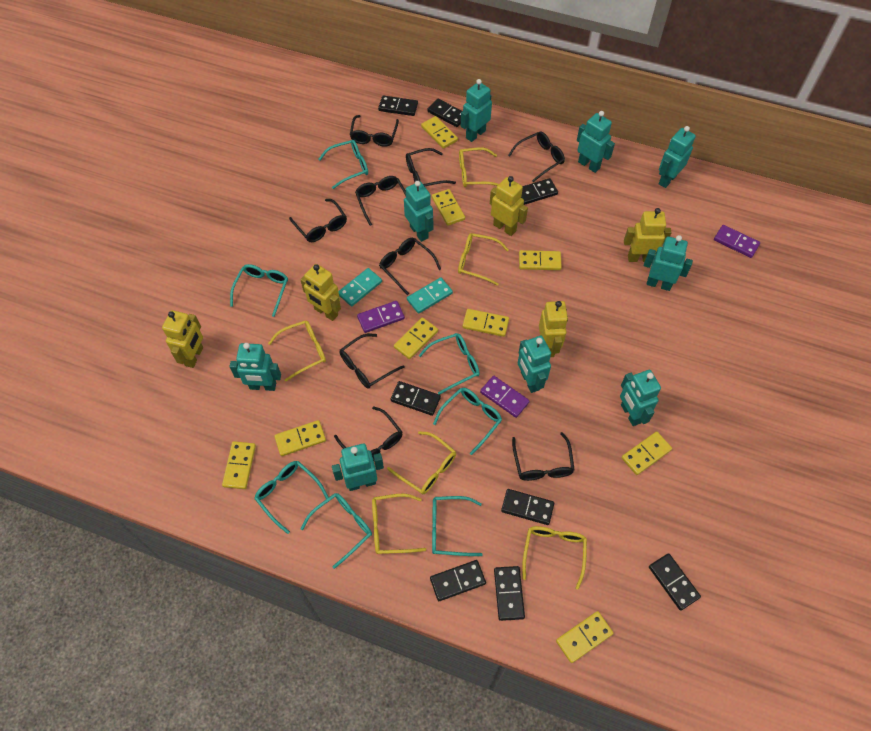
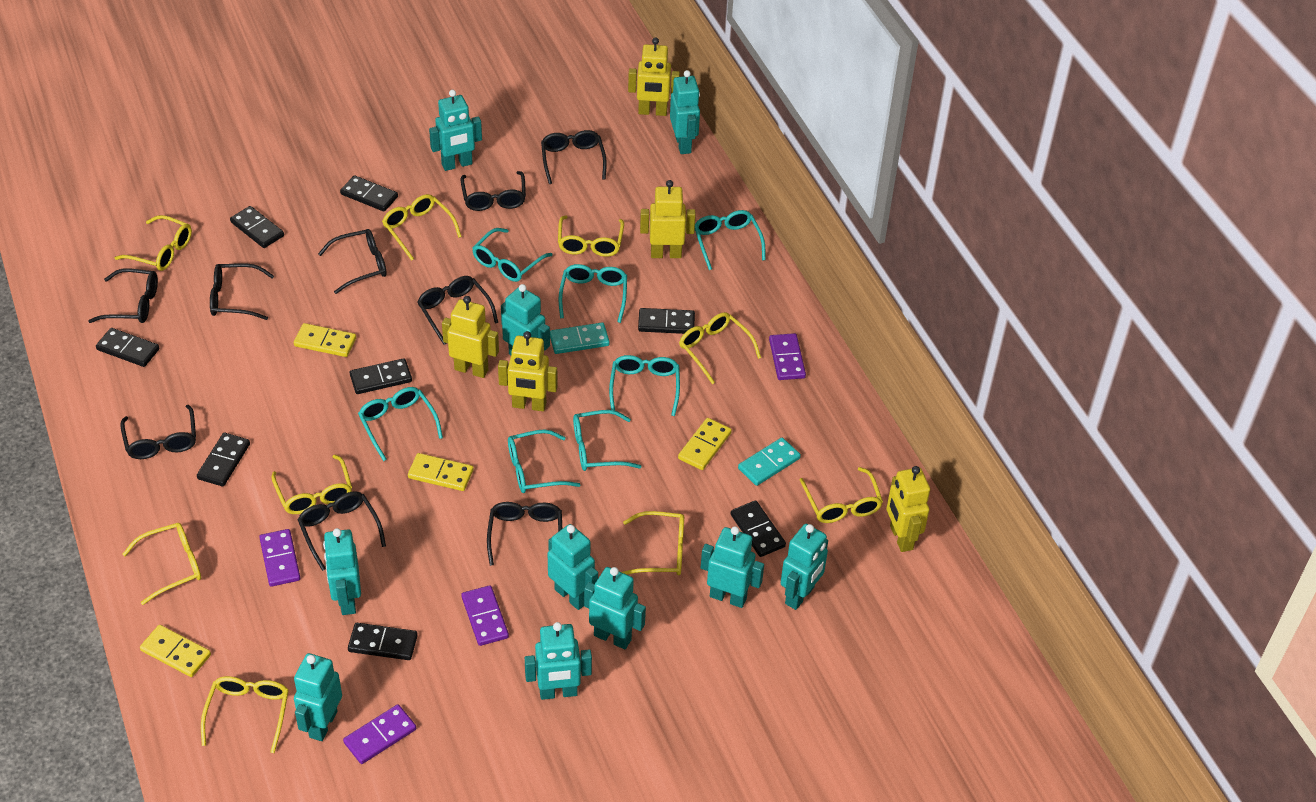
purple domino: 3 -> 4
turquoise robot: 9 -> 10
yellow domino: 9 -> 4
yellow glasses: 6 -> 9

